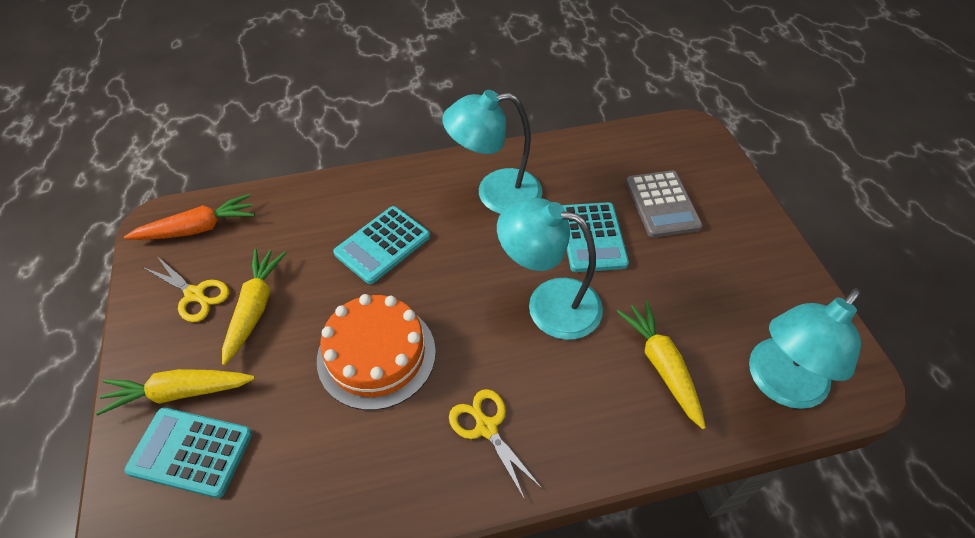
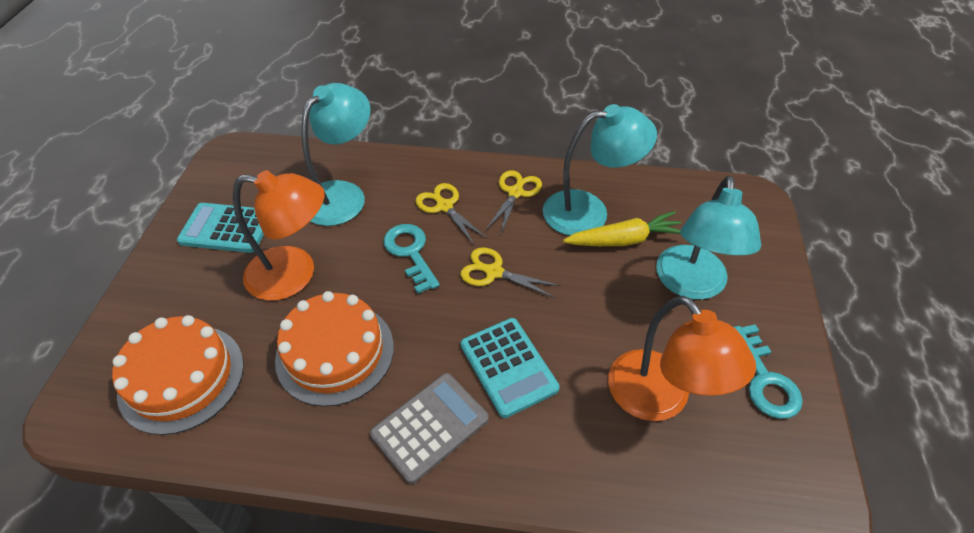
orange cake: 1 -> 2
orange carrot: 1 -> 0
orange lamp: 0 -> 2
turquoise calculator: 3 -> 2
turquoise key: 0 -> 2
yellow carrot: 3 -> 1
yellow scissors: 2 -> 3

